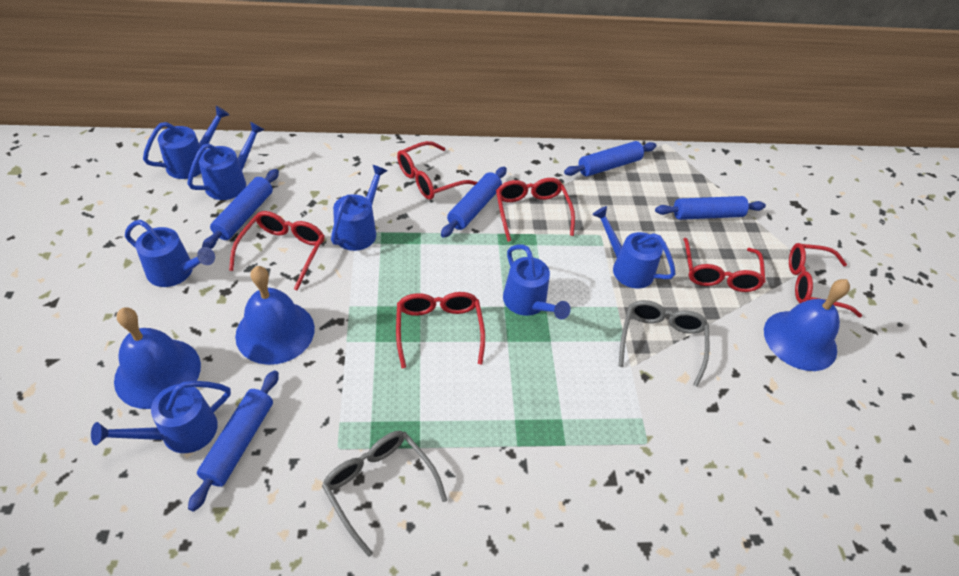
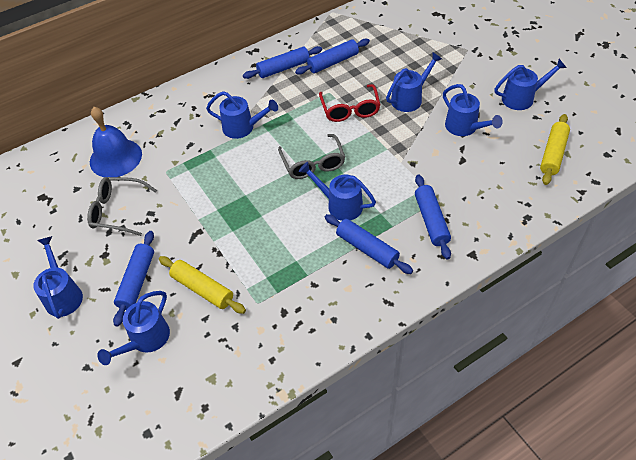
blue bell: 3 -> 1
red glasses: 6 -> 1
yellow rolling pin: 0 -> 2

